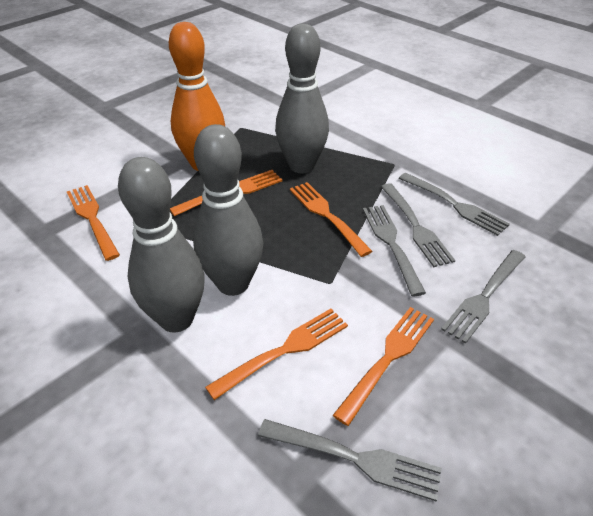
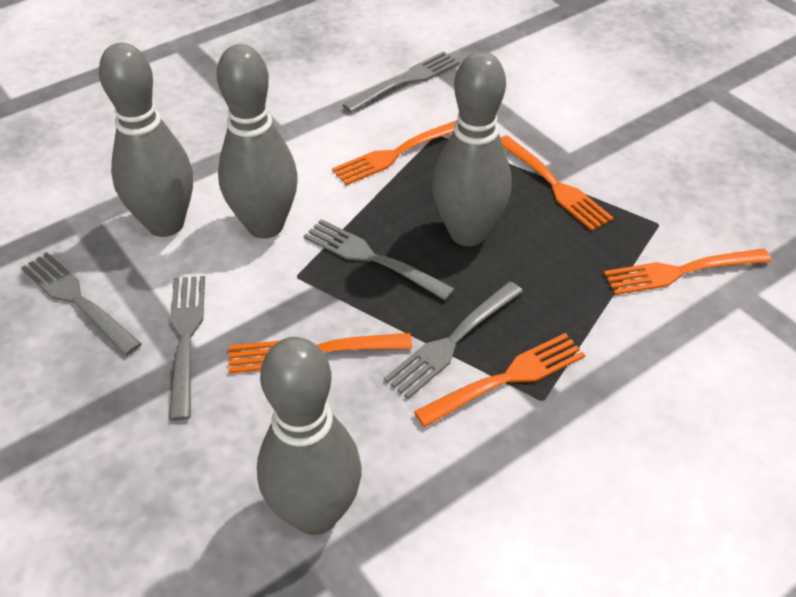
grey bowling pin: 3 -> 4
orange bowling pin: 1 -> 0

